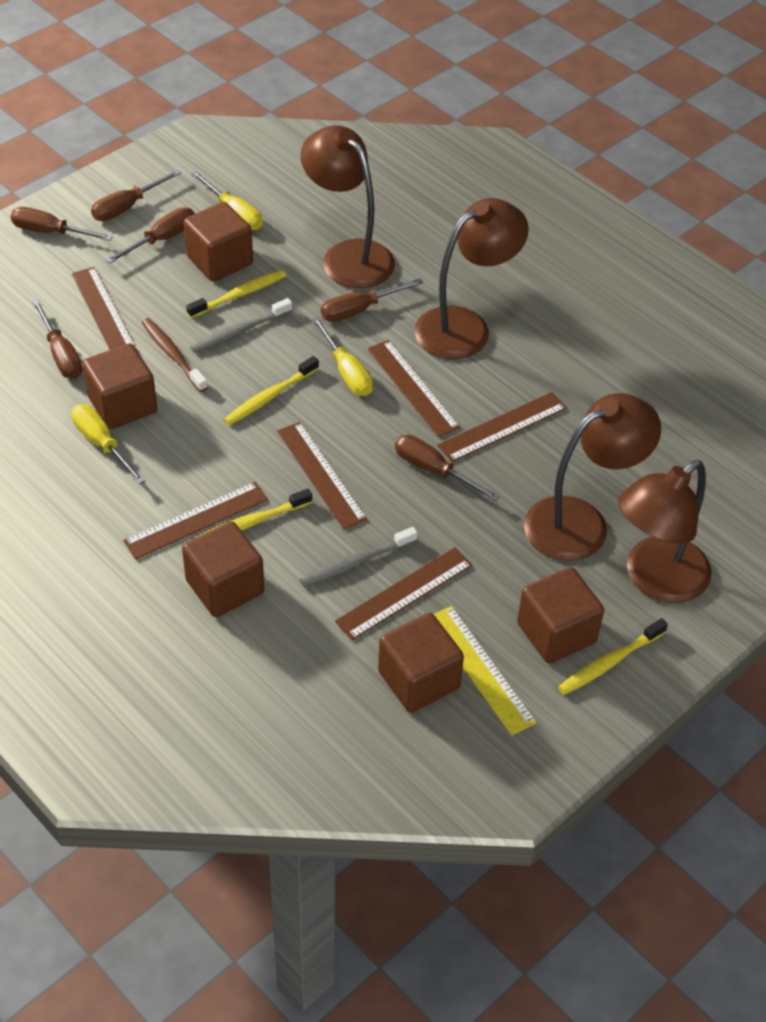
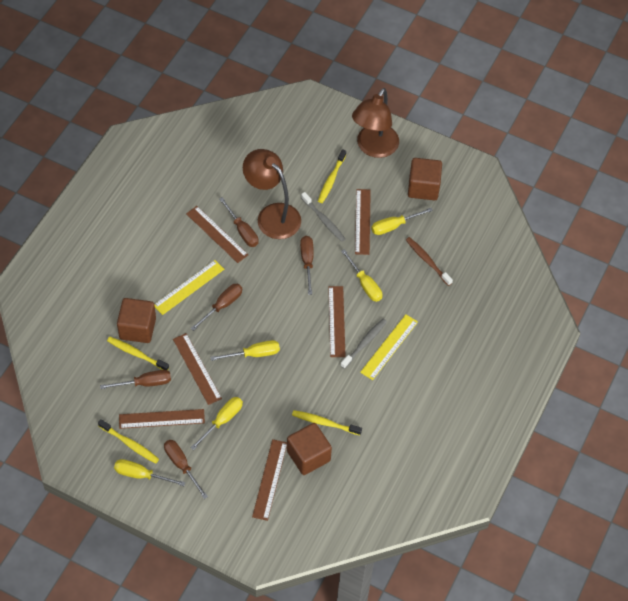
brown cube: 5 -> 3
brown lamp: 4 -> 2
brown screwdriver: 6 -> 5
yellow ruler: 1 -> 2
yellow screwdriver: 3 -> 5

